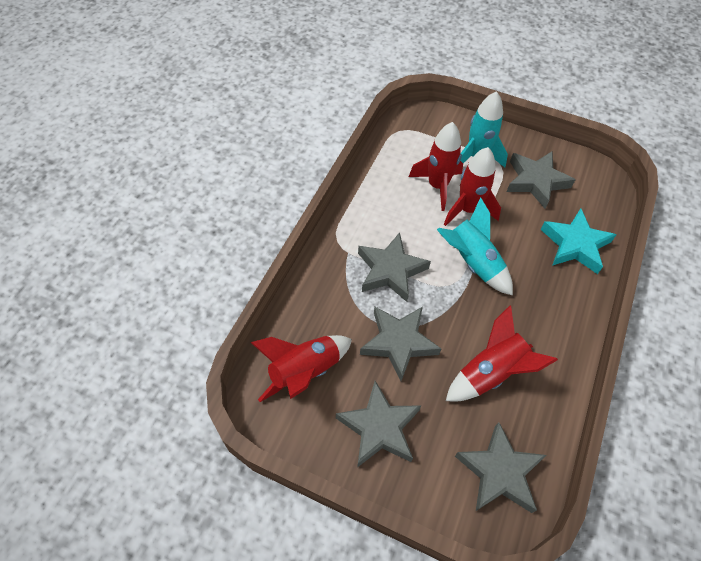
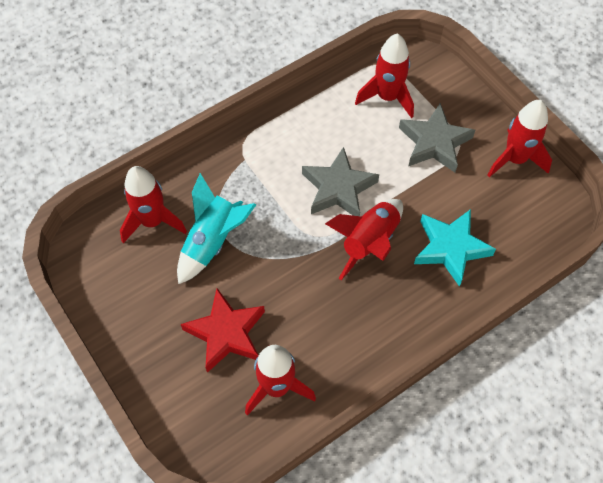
grey star: 5 -> 2
red rocket: 4 -> 5
red star: 0 -> 1
turquoise rocket: 2 -> 1

